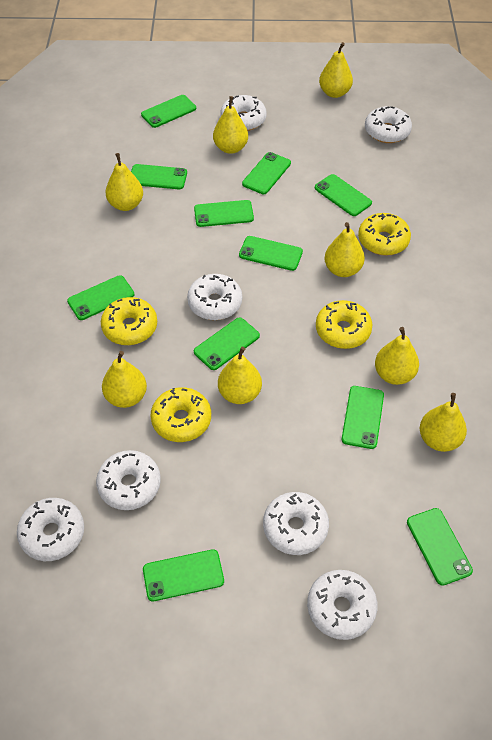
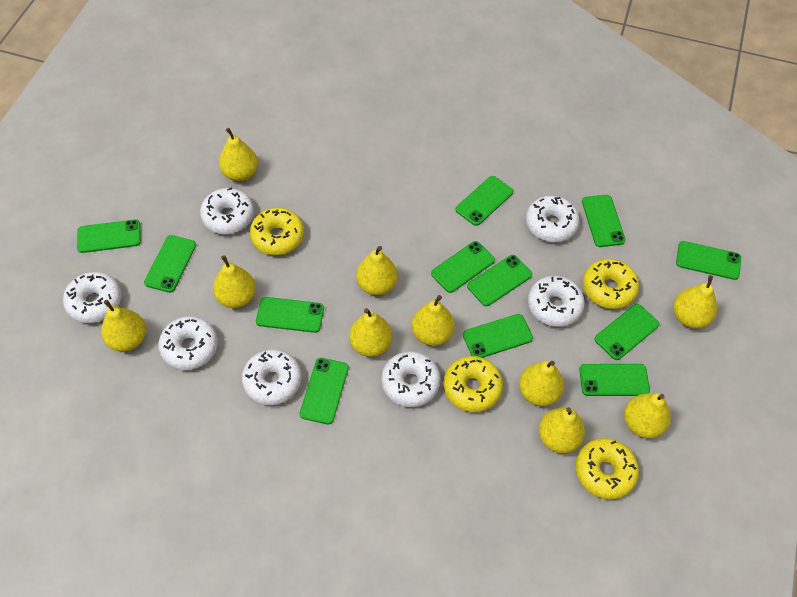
green phone: 11 -> 12
yellow pear: 8 -> 10

